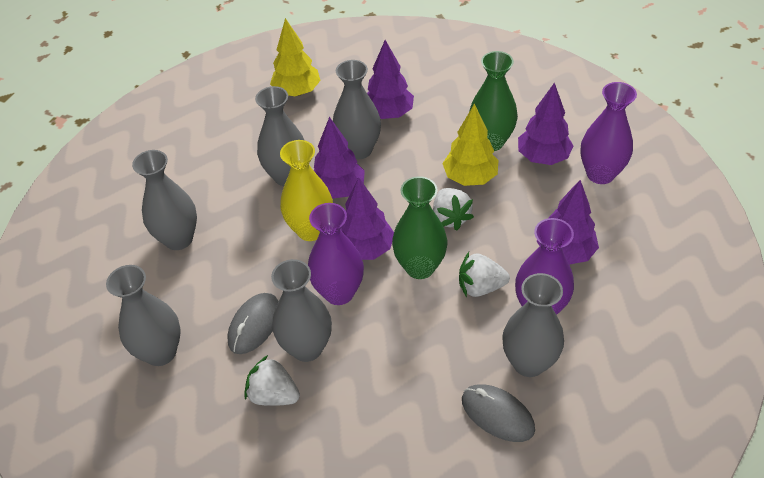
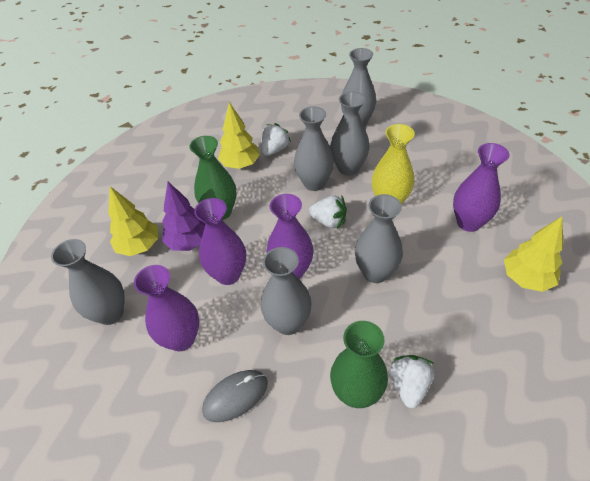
grey mouse: 2 -> 1
purple tree: 5 -> 1
purple vase: 3 -> 4
yellow tree: 2 -> 3

